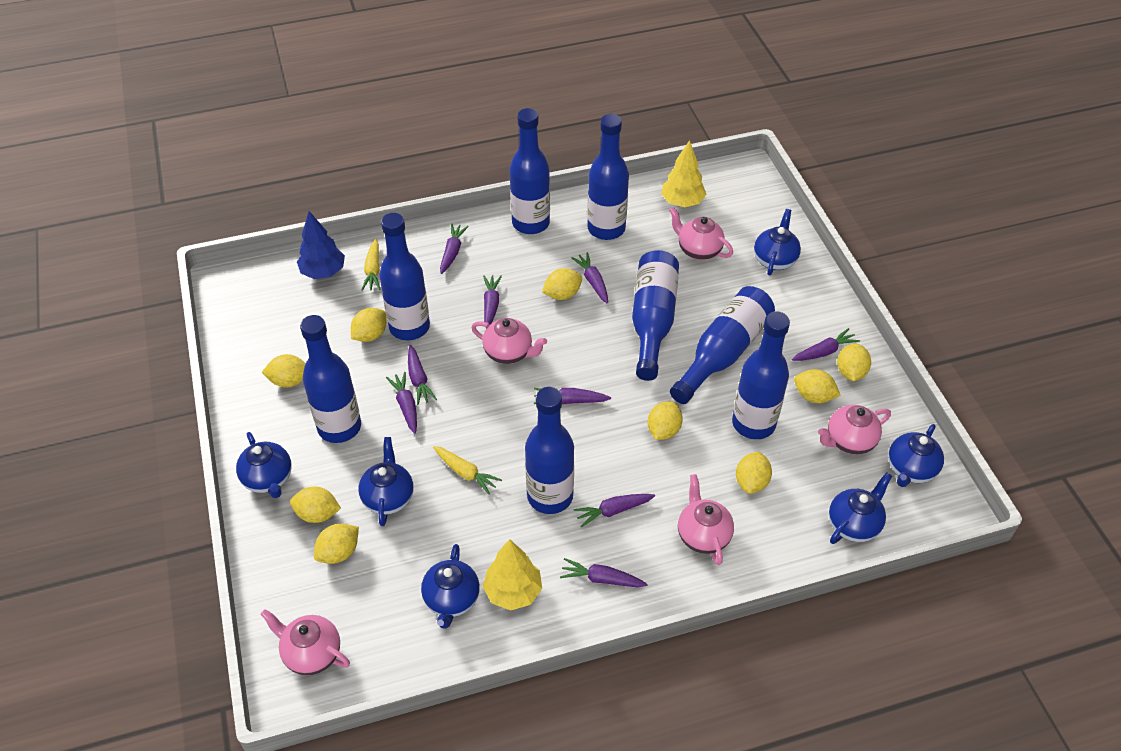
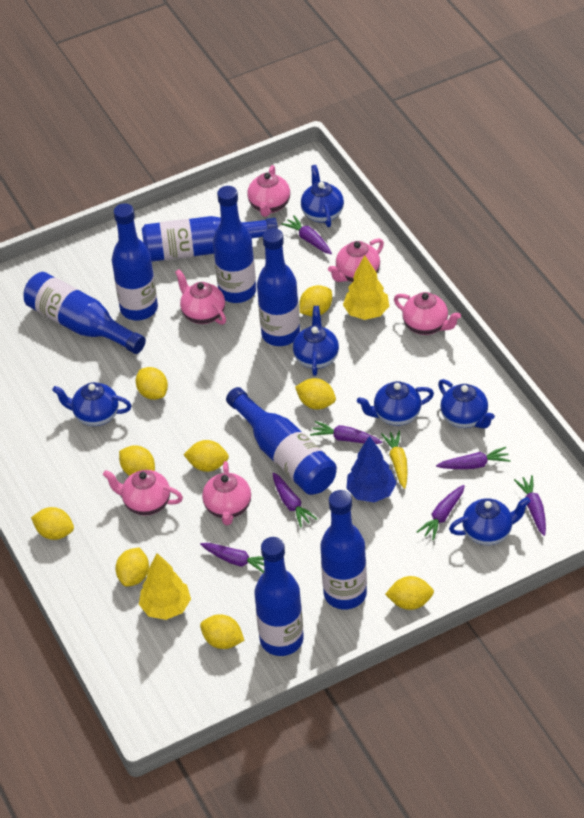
pink teapot: 5 -> 6
purple carrot: 9 -> 7
yellow carrot: 2 -> 1

